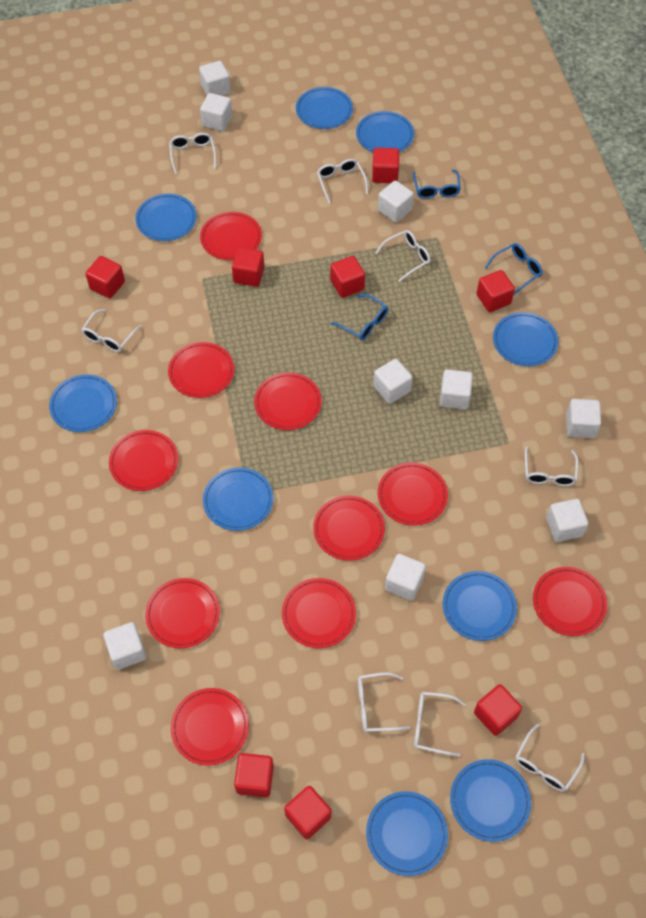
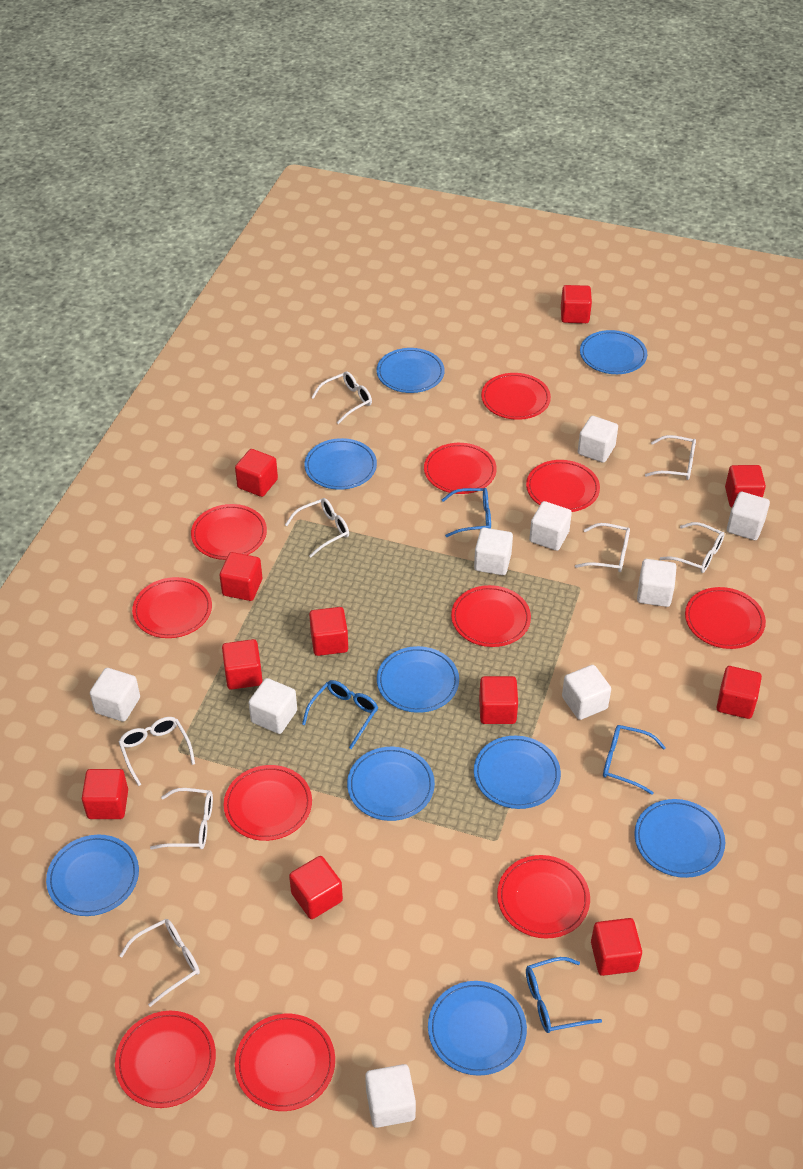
blue glasses: 3 -> 4
red cube: 8 -> 11
red plate: 10 -> 11

